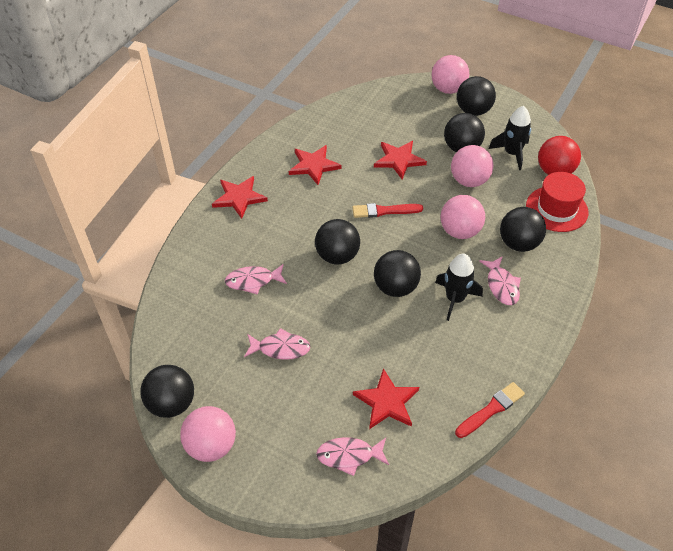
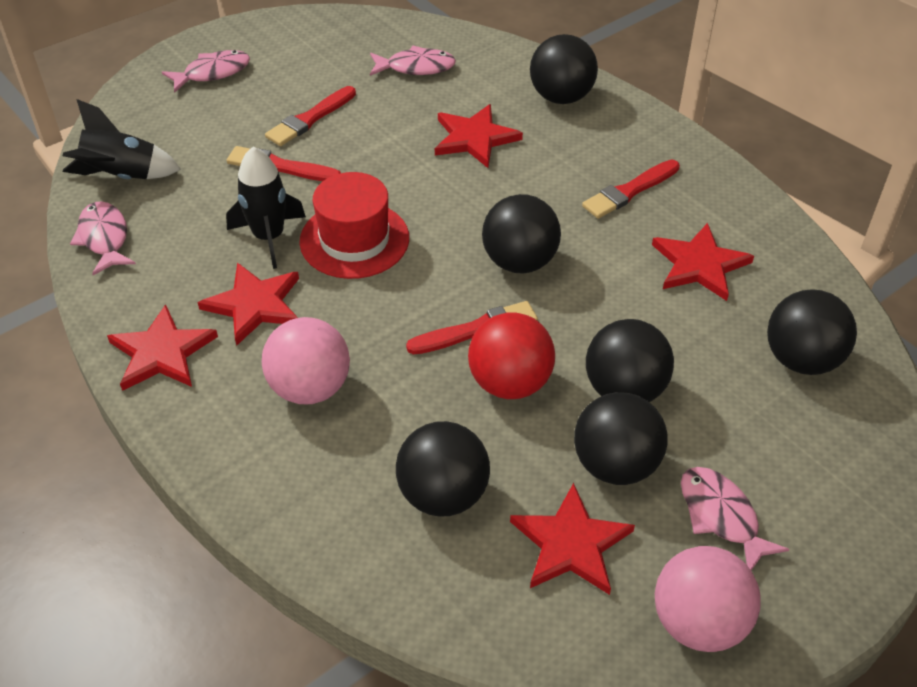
pink ball: 4 -> 2
red brush: 2 -> 4
red star: 4 -> 5

